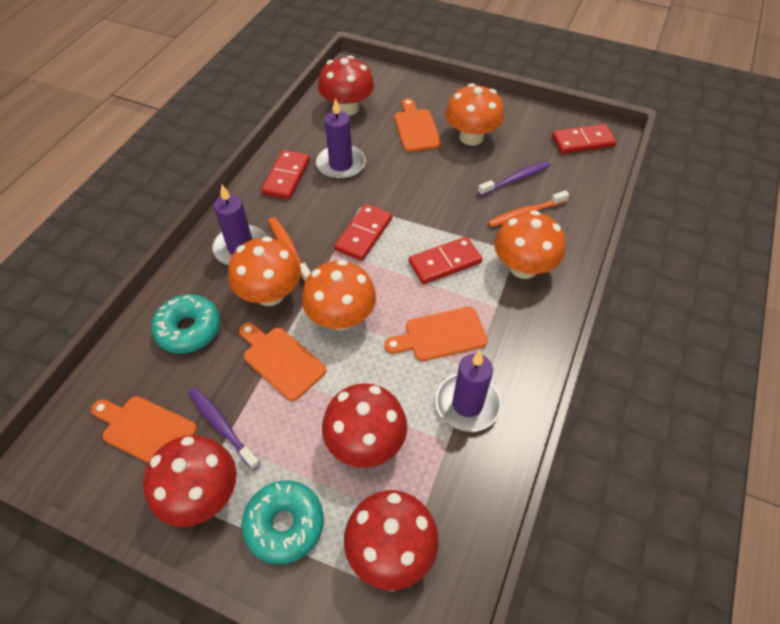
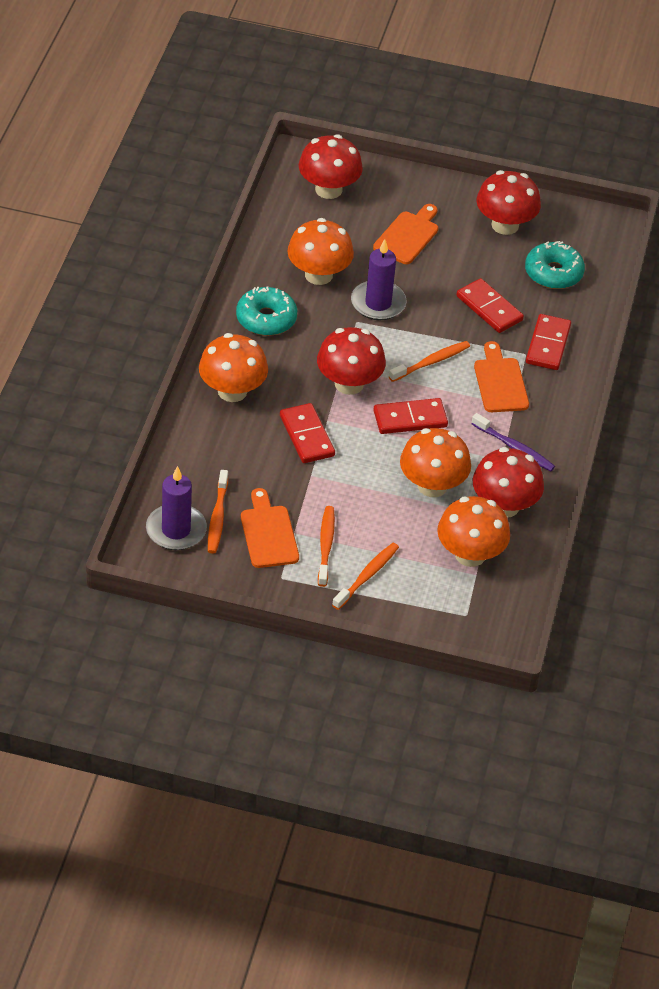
orange cutting board: 4 -> 3
orange toothbrush: 2 -> 4
purple candle: 3 -> 2
purple toothbrush: 2 -> 1

